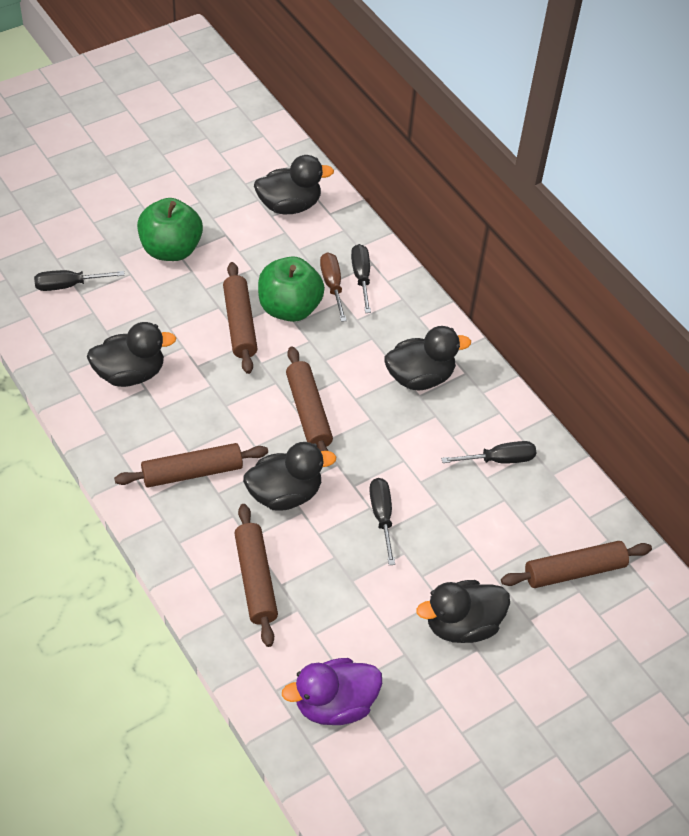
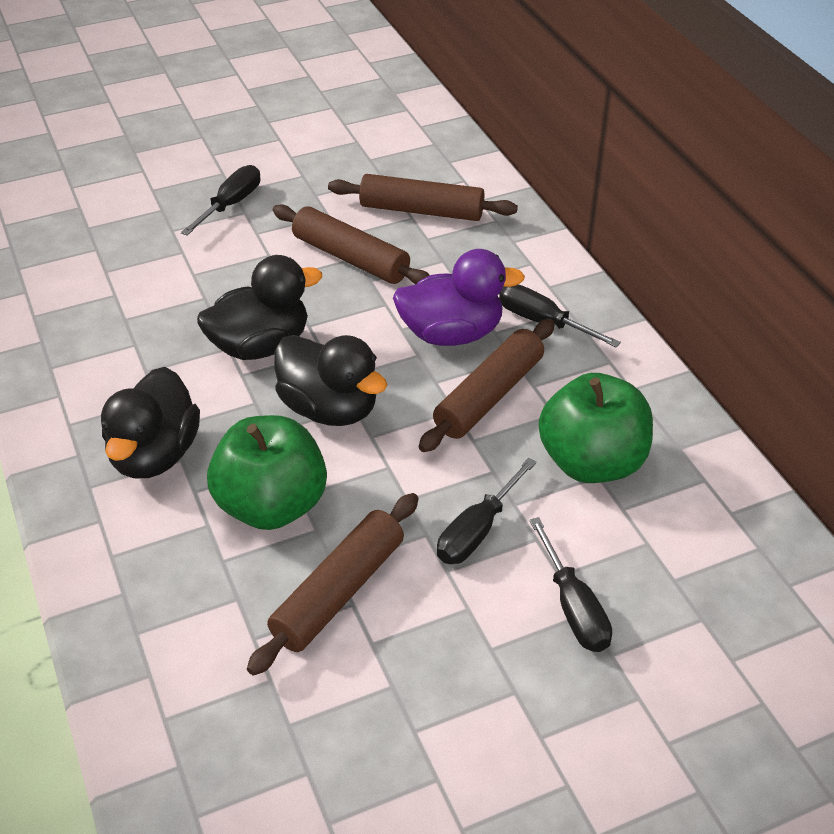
black duck: 5 -> 3
brown rolling pin: 5 -> 4
brown screwdriver: 1 -> 0

